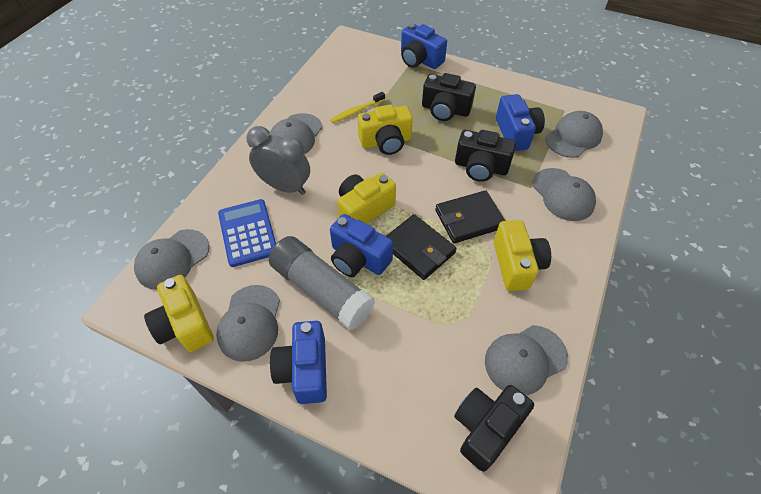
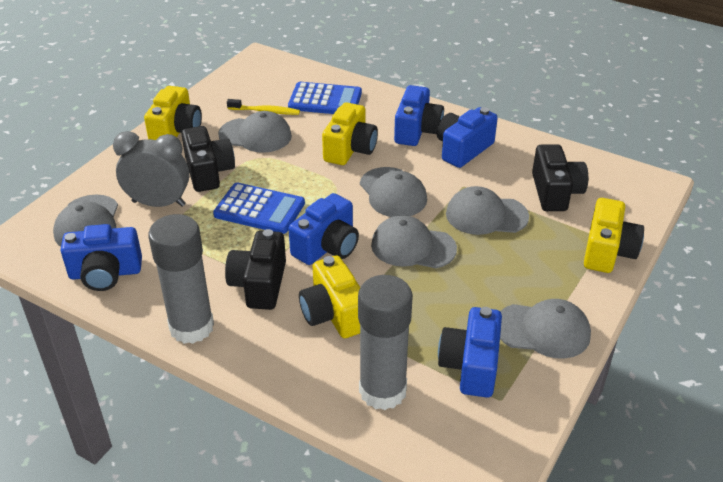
black wallet: 2 -> 0
blue calculator: 1 -> 2
blue camera: 4 -> 5
grey glue stick: 1 -> 2

